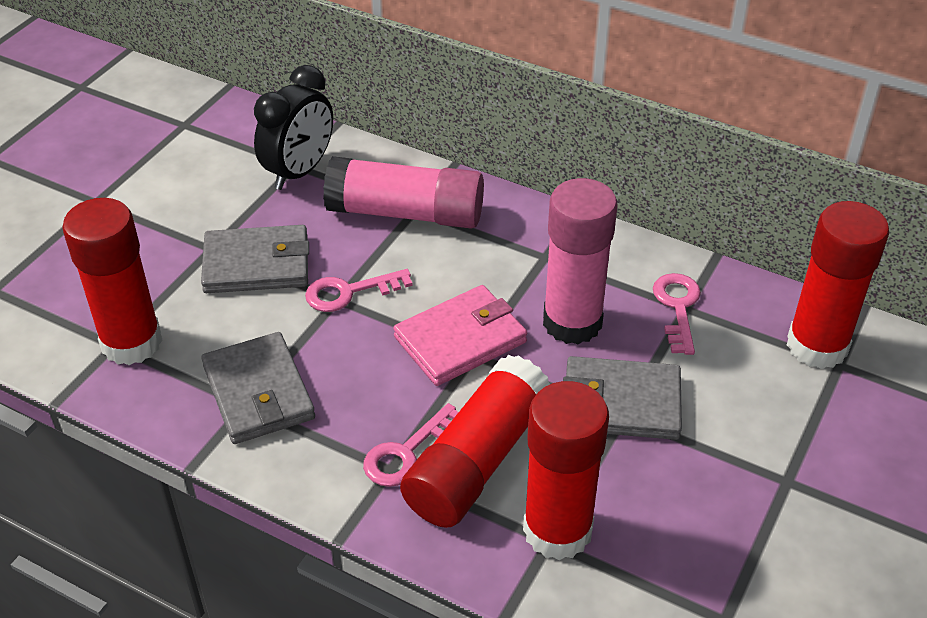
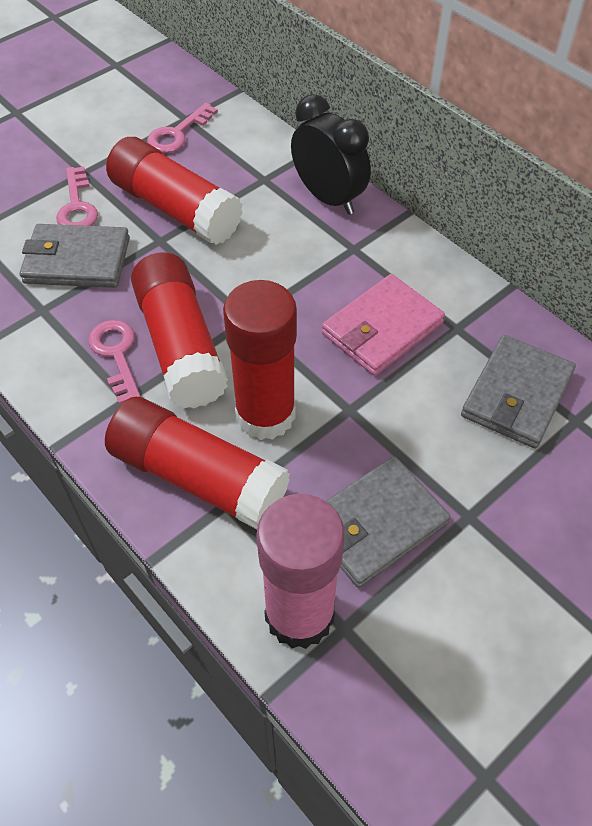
pink glue stick: 2 -> 1

